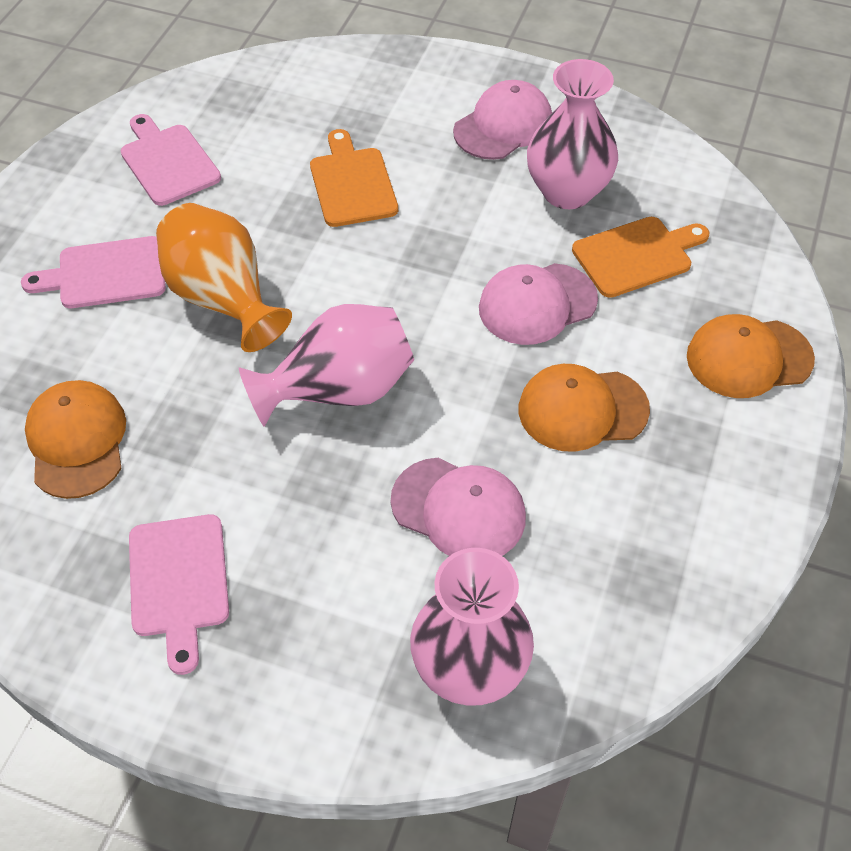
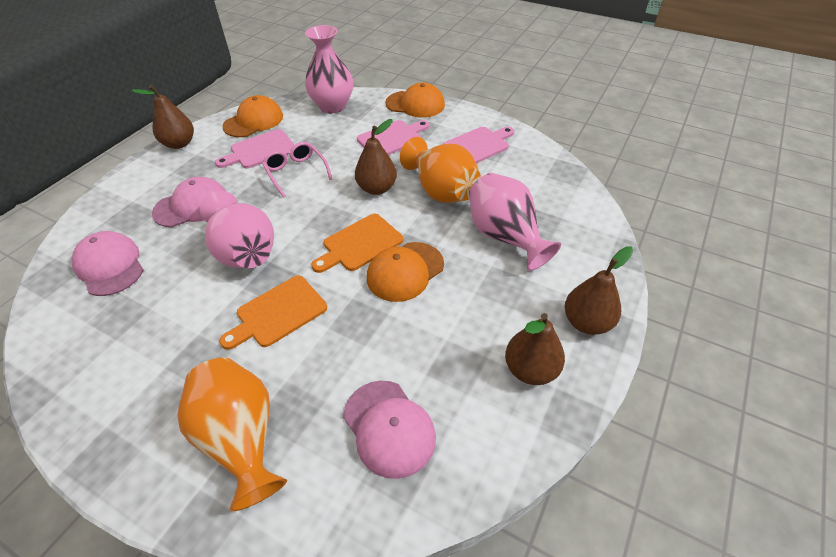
brown pear: 0 -> 4
orange vase: 1 -> 2
pink glasses: 0 -> 1

